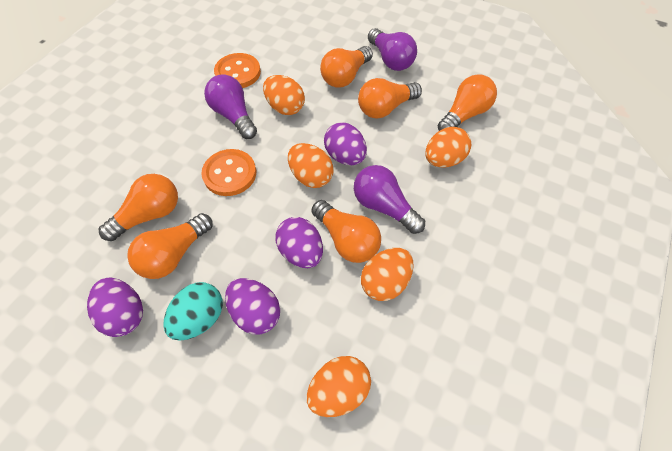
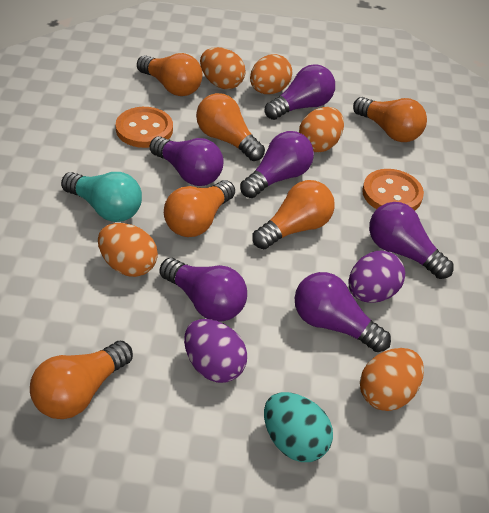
purple egg: 4 -> 2
purple light bulb: 3 -> 6
turquoise light bulb: 0 -> 1

